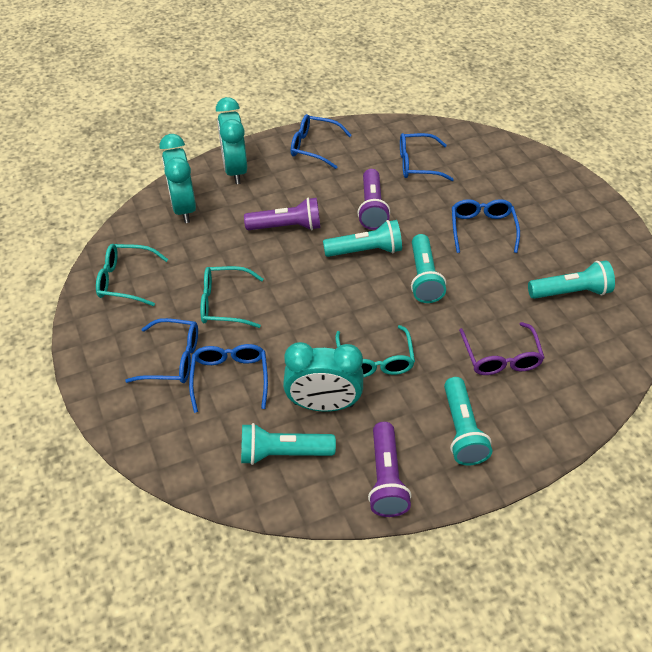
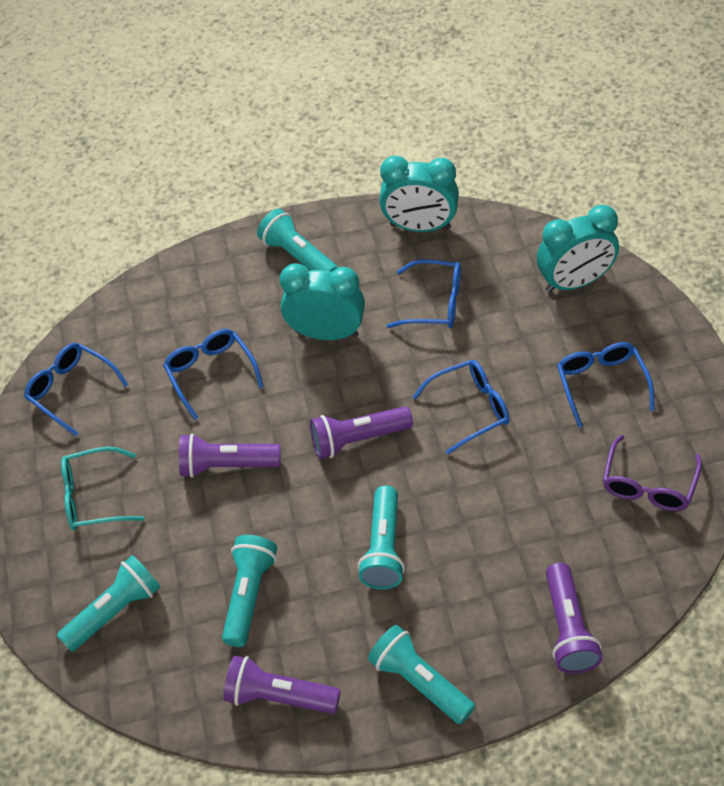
purple flashlight: 3 -> 4
turquoise glasses: 3 -> 1

